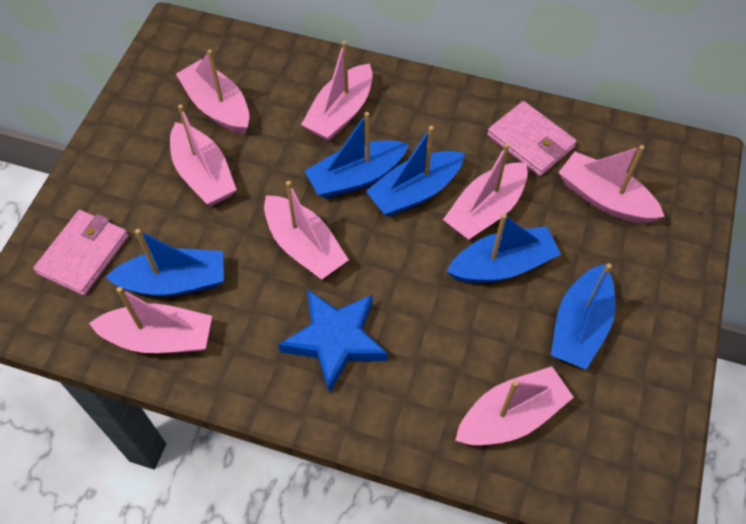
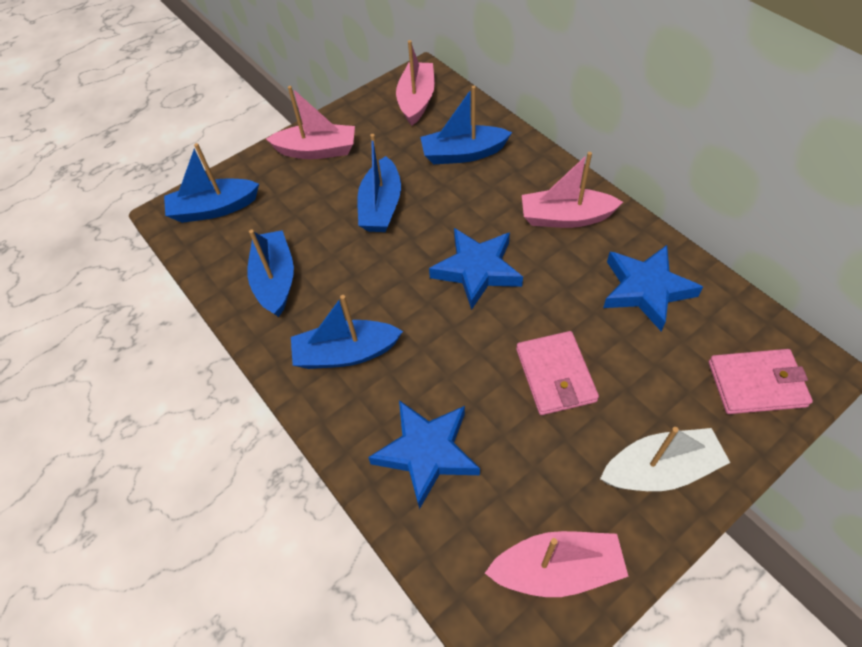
blue star: 1 -> 3
pink boat: 8 -> 4
white boat: 0 -> 1

